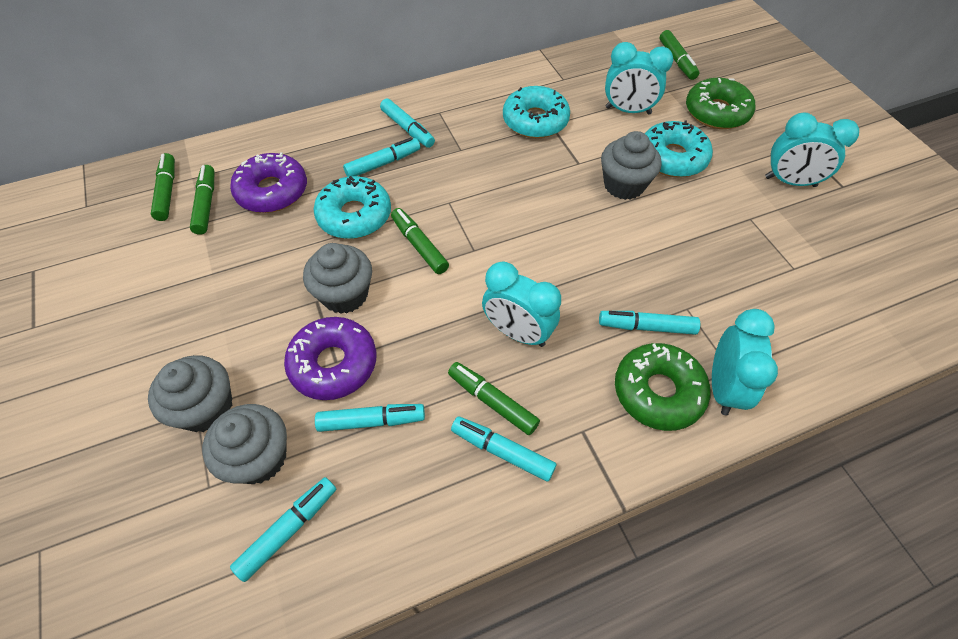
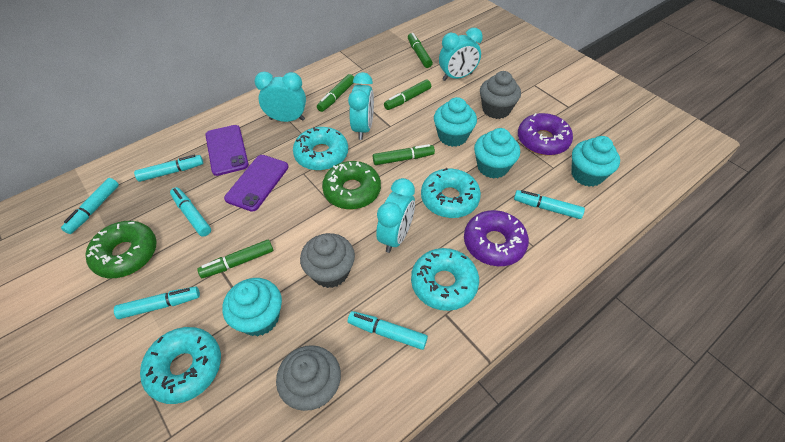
grey cupcake: 4 -> 3
purple phone: 0 -> 2
turquoise cupcake: 0 -> 4
turquoise donut: 3 -> 4

